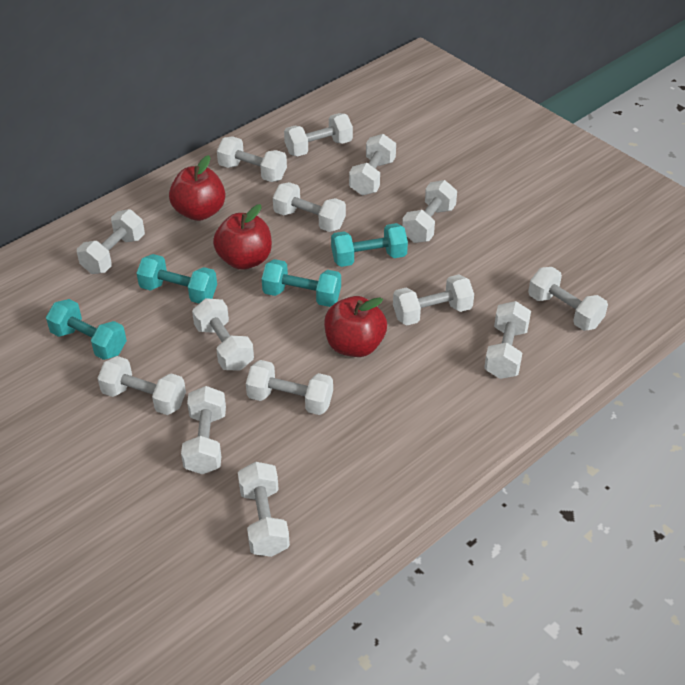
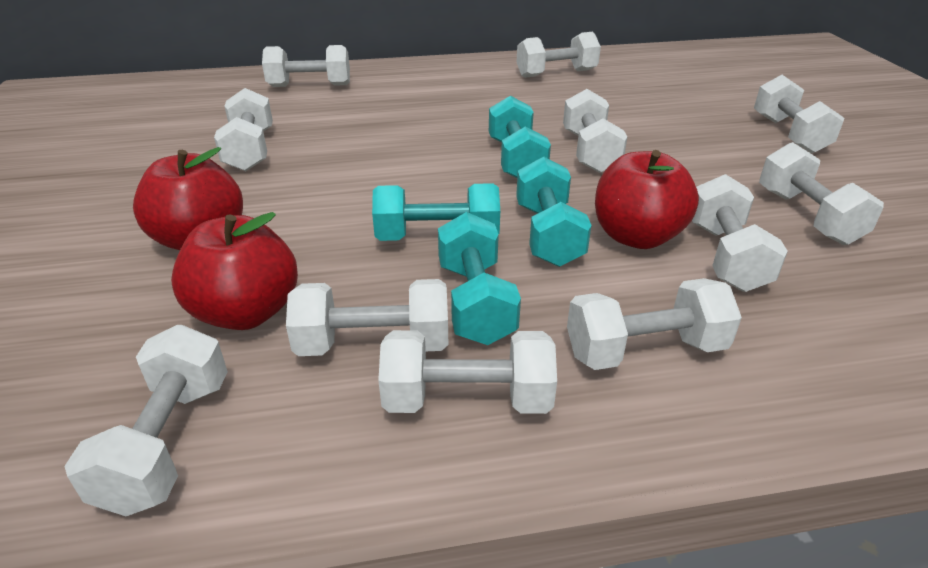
white dumbbell: 14 -> 11

